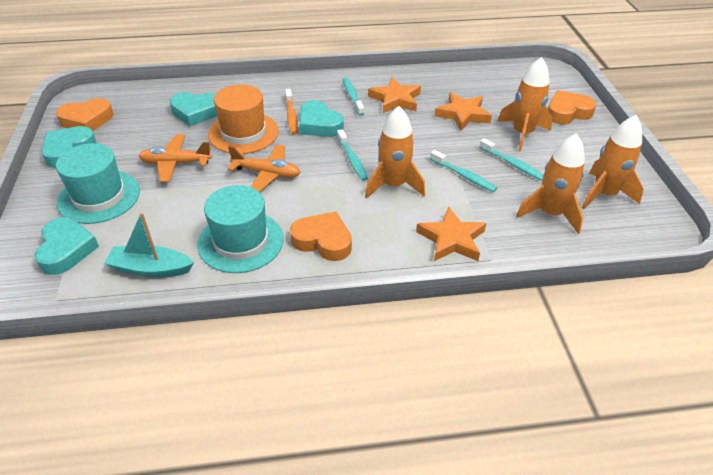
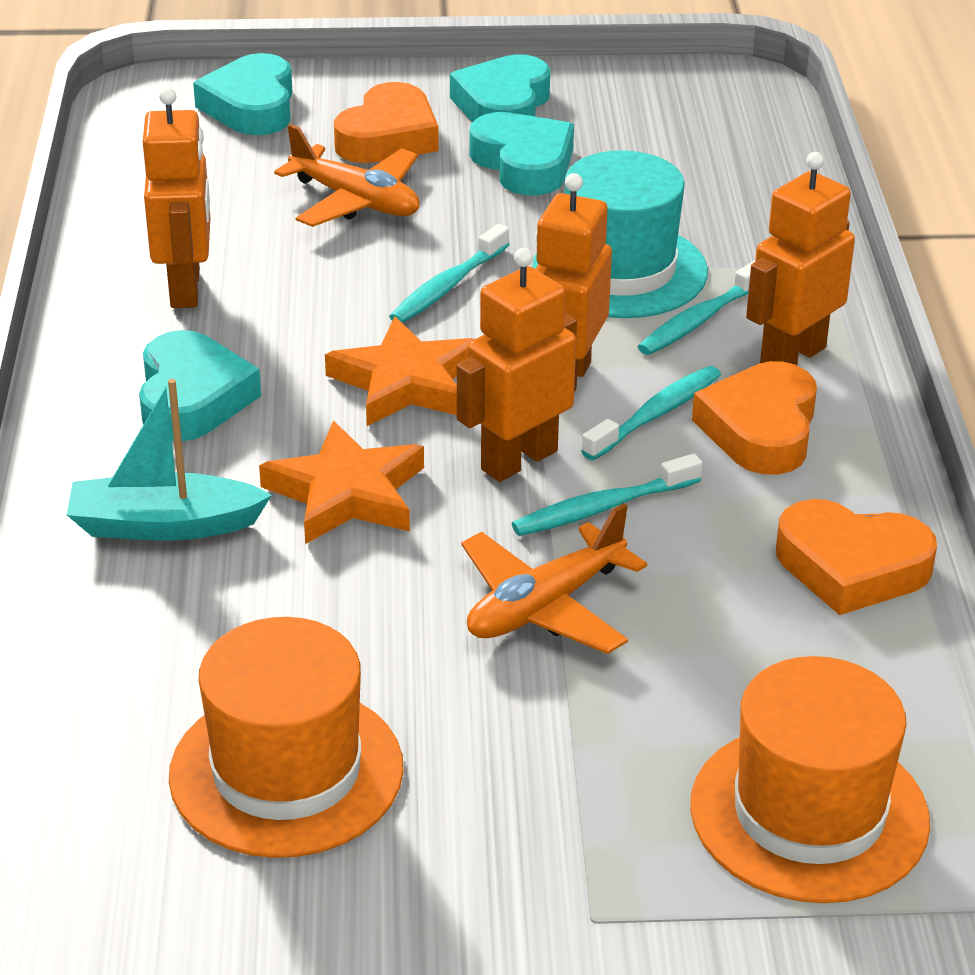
orange hat: 1 -> 2
orange robot: 0 -> 4
orange rocket: 4 -> 0
orange star: 3 -> 2
orange toothbrush: 1 -> 0
turquoise hat: 2 -> 1

